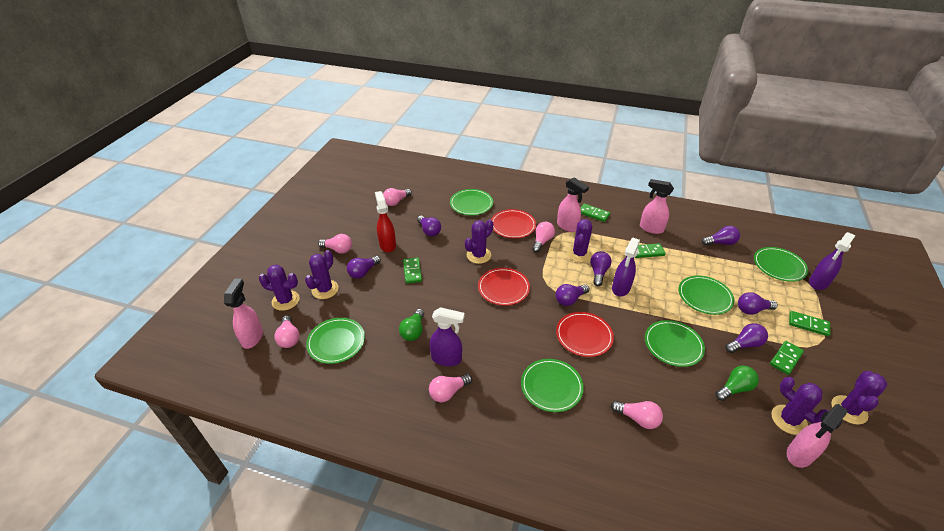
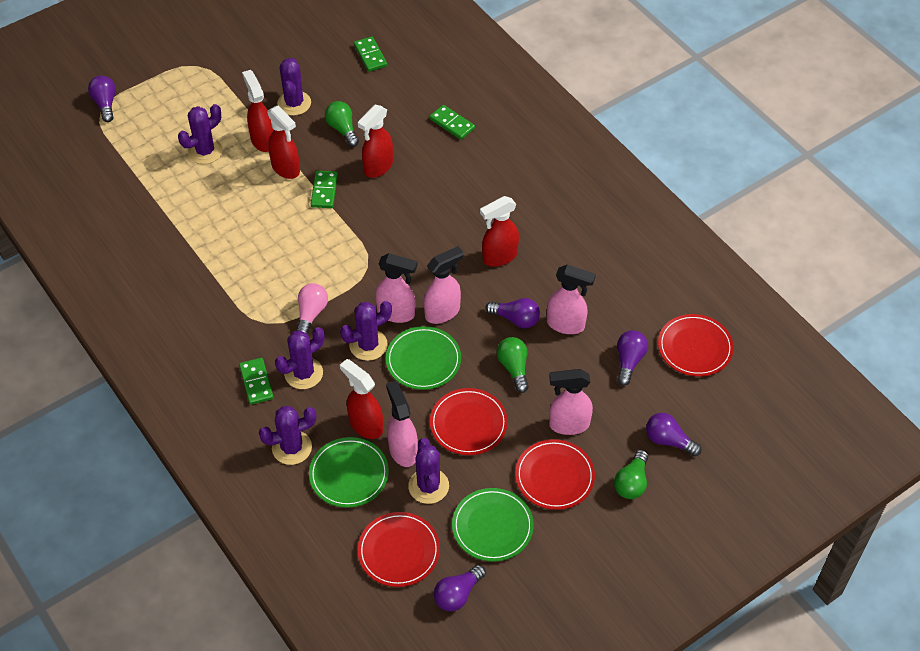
green domino: 5 -> 4
green light bulb: 2 -> 3
green plate: 6 -> 3
pink light bulb: 6 -> 1
pink spray bottle: 4 -> 5
purple light bulb: 7 -> 5
purple spray bottle: 3 -> 0
red plate: 3 -> 4
red spray bottle: 1 -> 5

